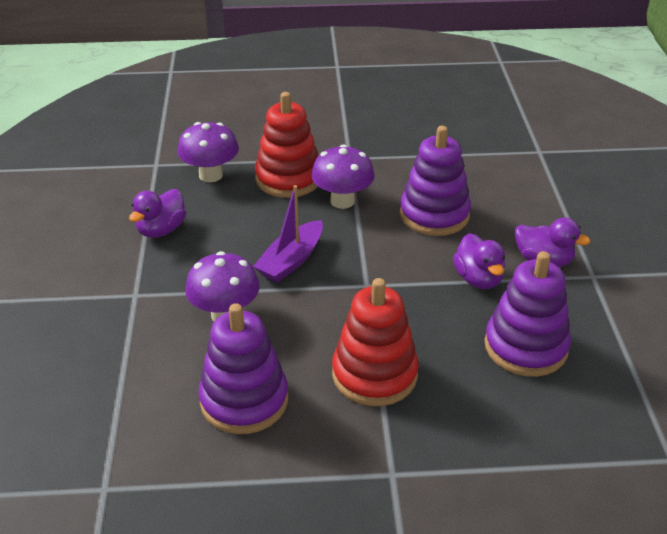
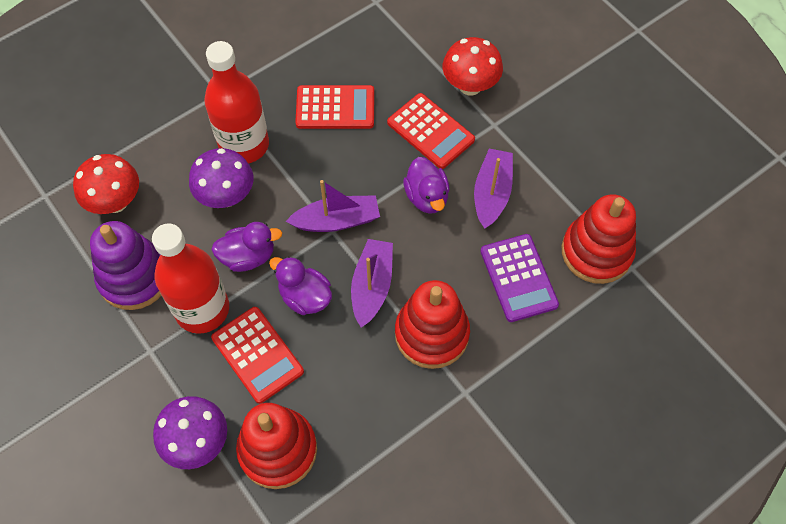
purple boat: 1 -> 3
purple calculator: 0 -> 1
purple mushroom: 3 -> 2
purple stacking toy: 3 -> 1
red bottle: 0 -> 2
red calculator: 0 -> 3
red mushroom: 0 -> 2
red stacking toy: 2 -> 3

